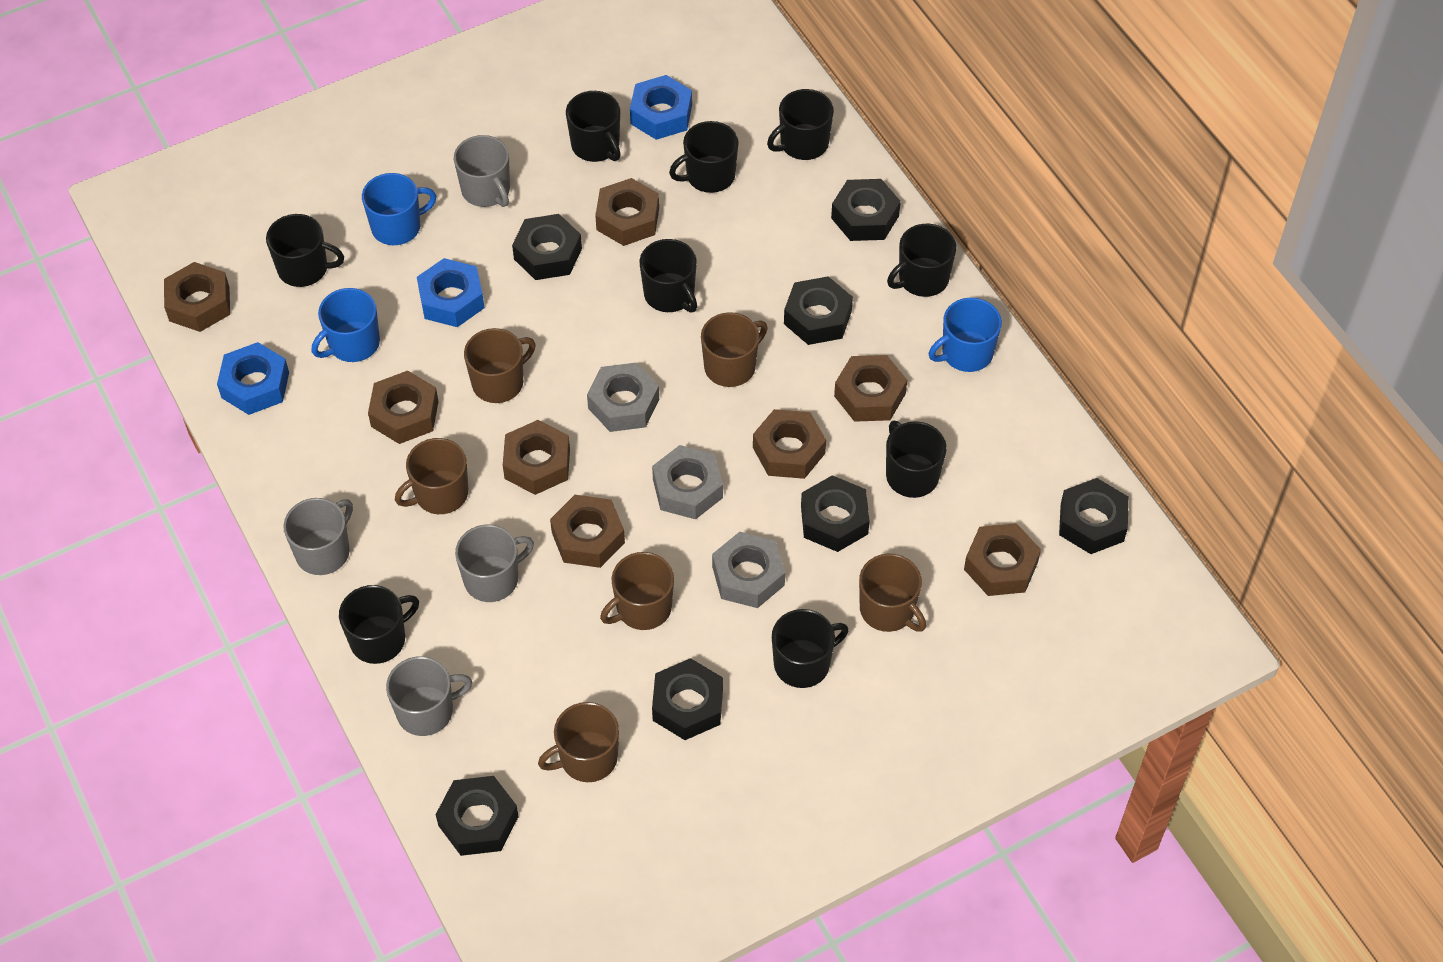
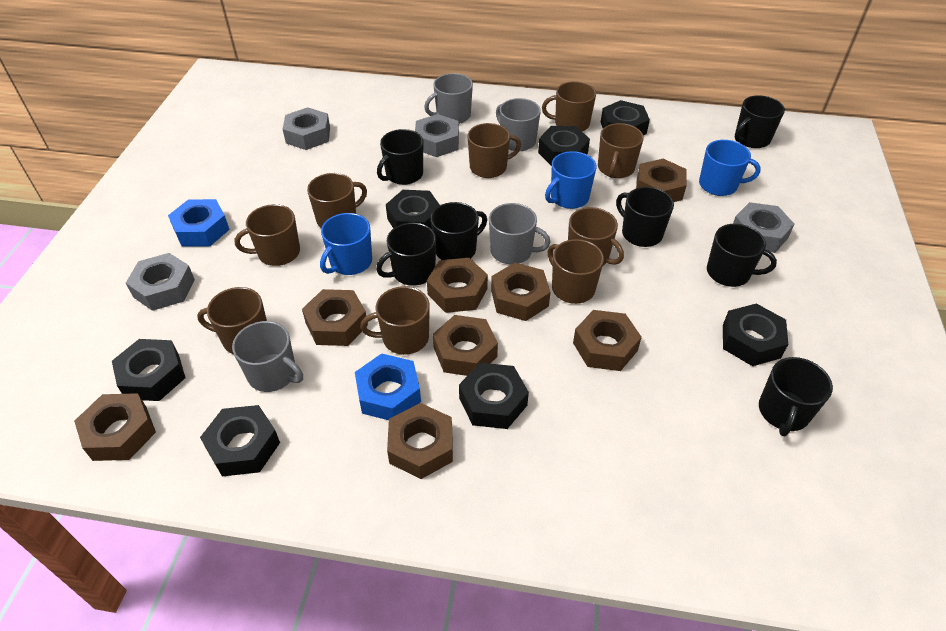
black mug: 9 -> 7
blue nut: 3 -> 2
brown mug: 6 -> 9
grey nut: 3 -> 4

